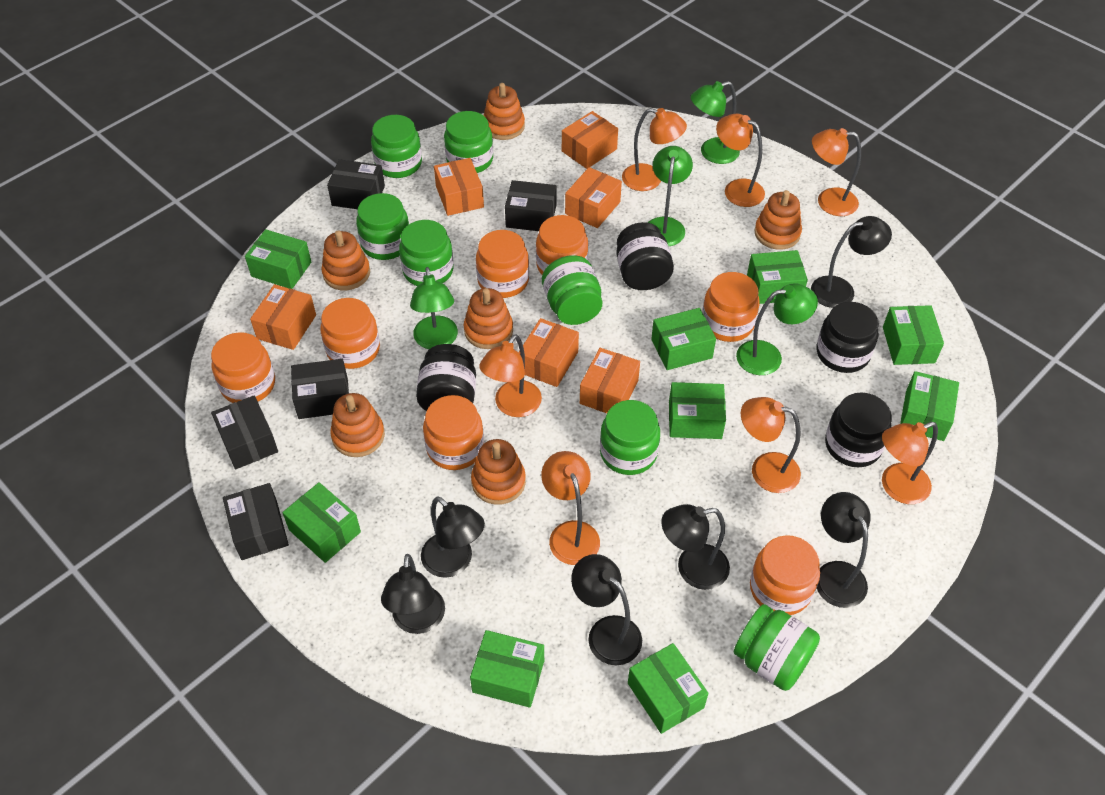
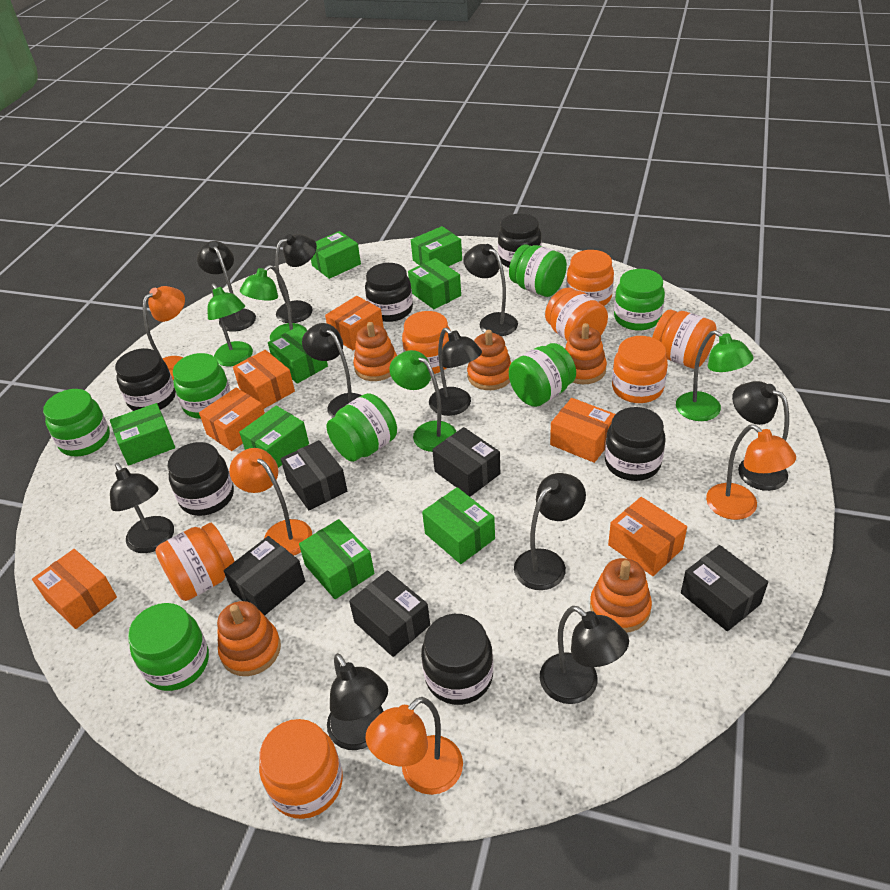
black jar: 4 -> 6
black lamp: 6 -> 10
green box: 9 -> 8
orange lamp: 7 -> 4
orange stacking toy: 6 -> 5

